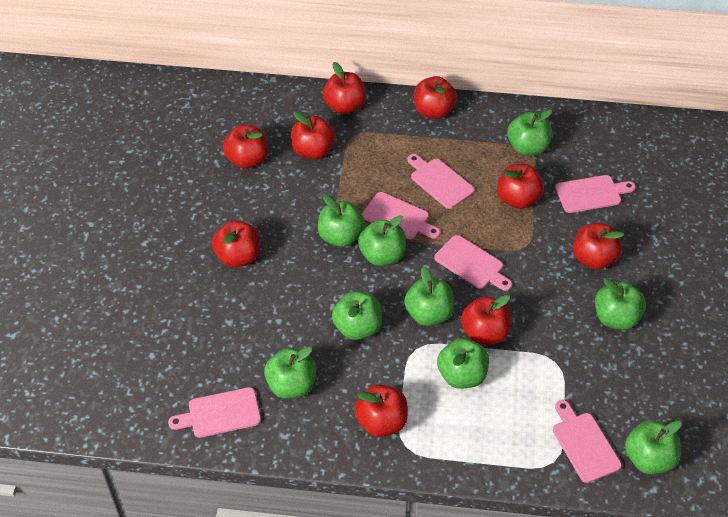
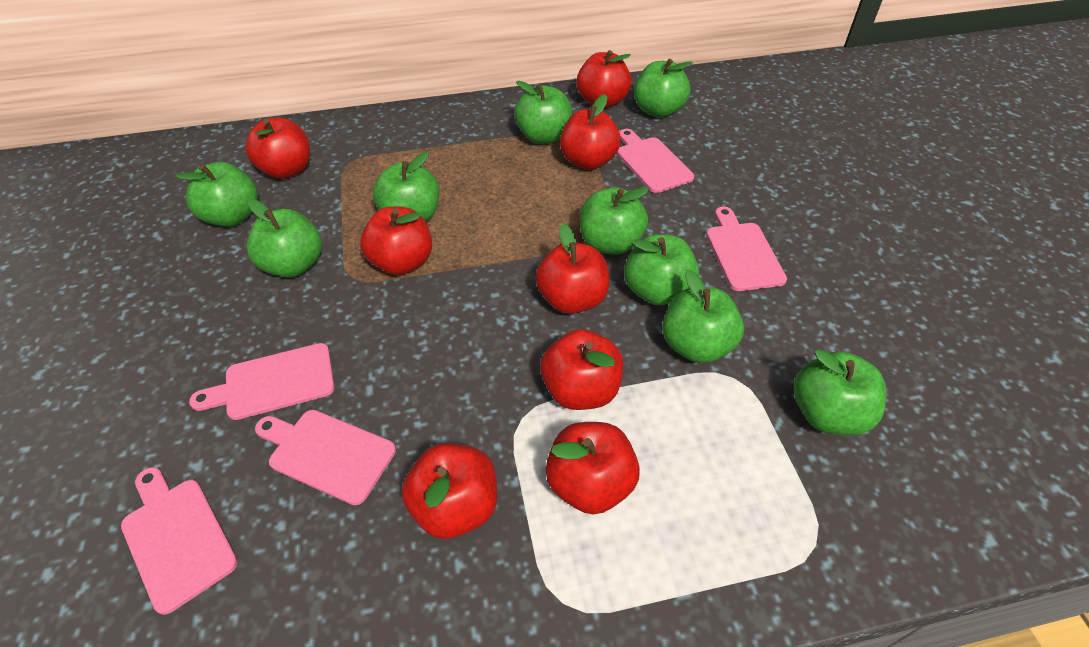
pink cutting board: 6 -> 5
red apple: 9 -> 8

